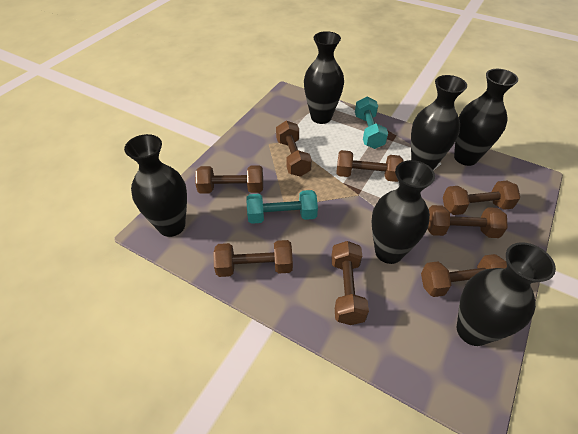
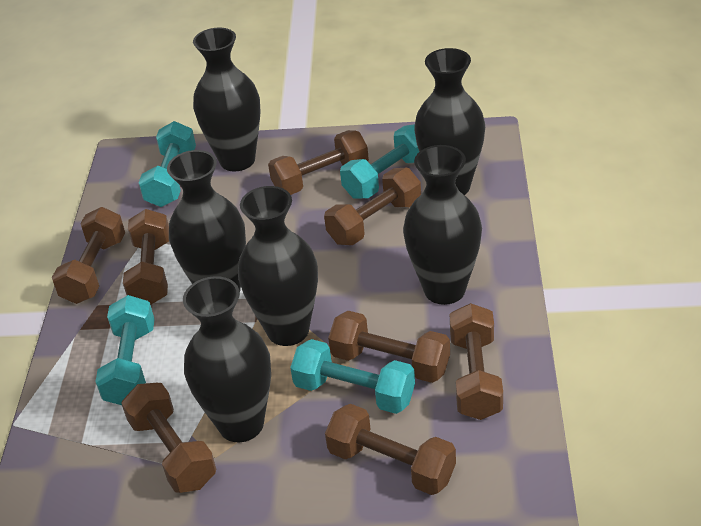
turquoise dumbbell: 2 -> 4

